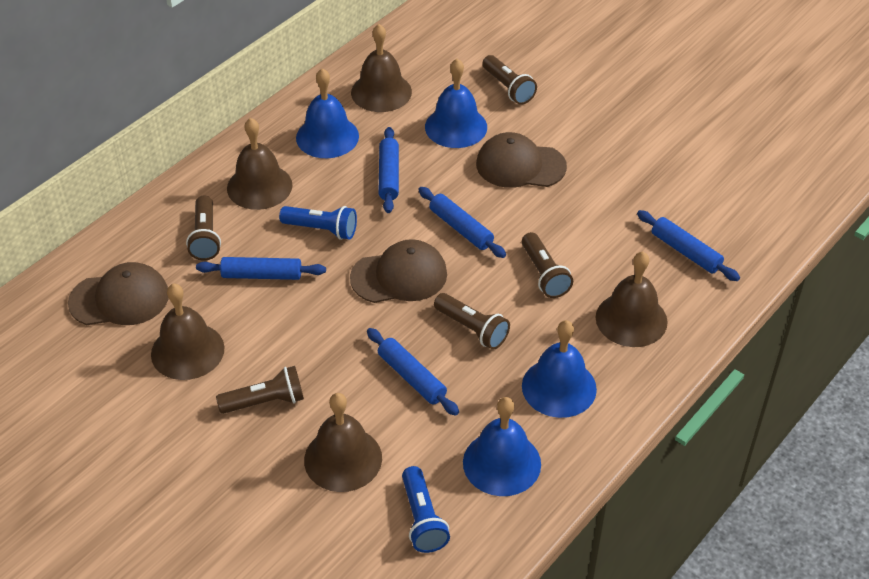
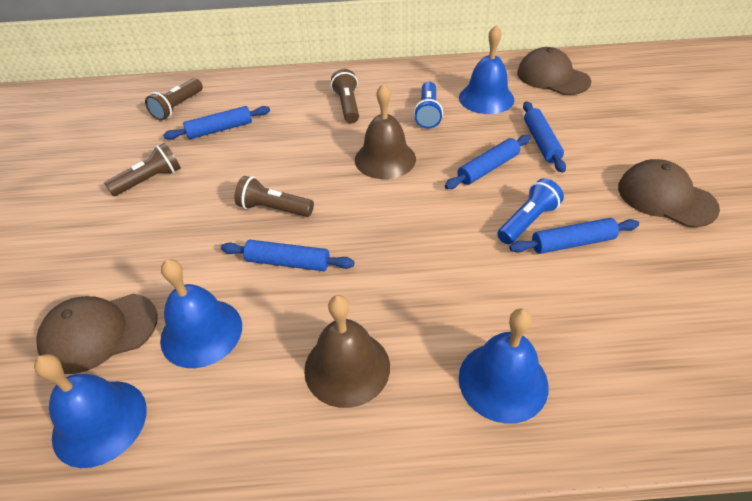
brown bell: 5 -> 2
brown flashlight: 5 -> 4

